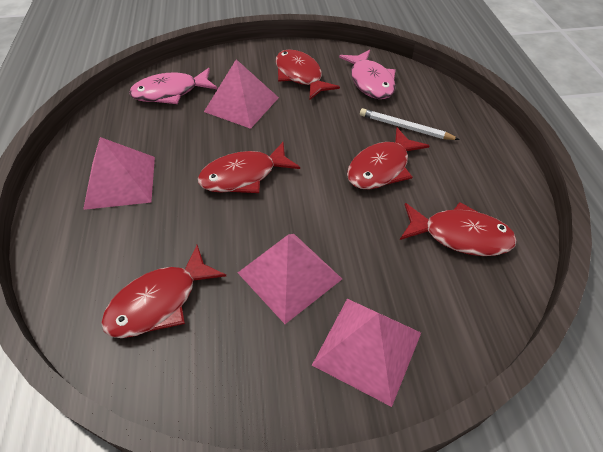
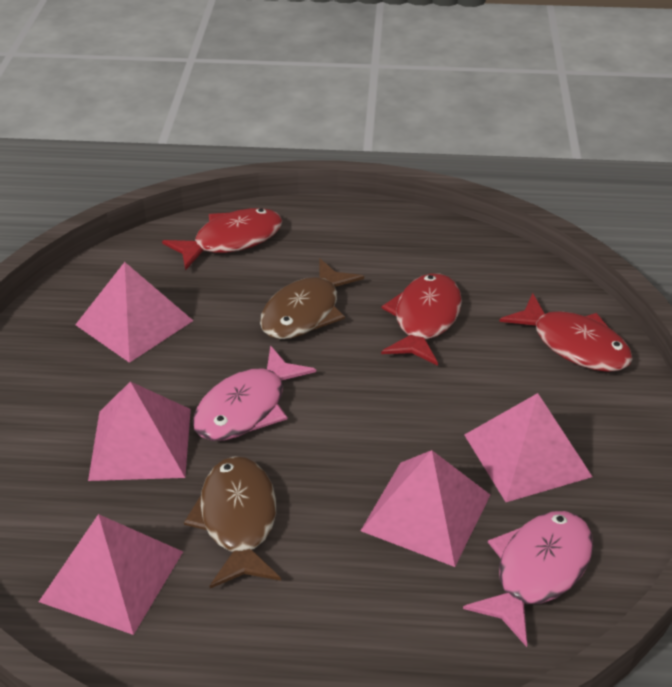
brown fish: 0 -> 2
pink pyramid: 4 -> 5
red fish: 5 -> 3
white pencil: 1 -> 0

